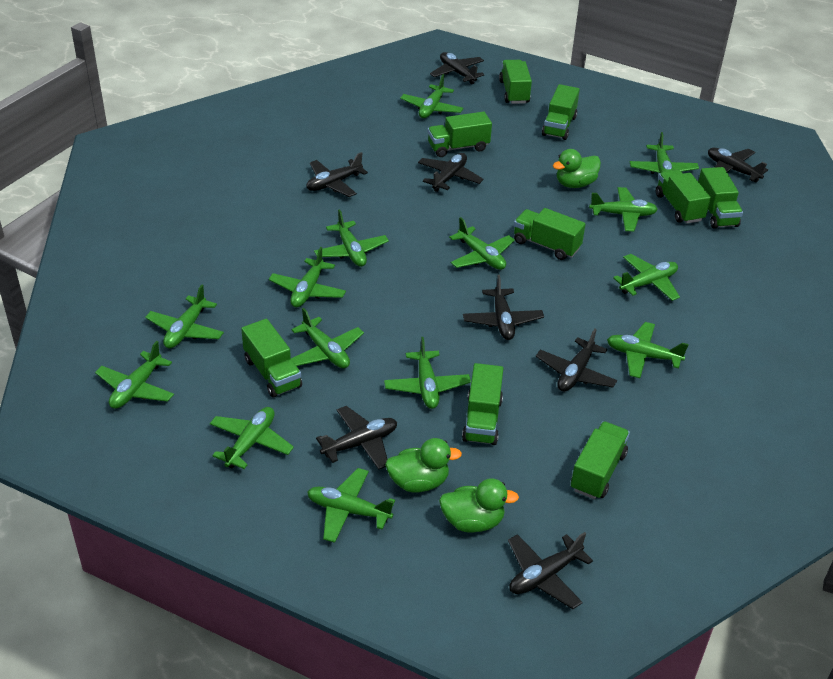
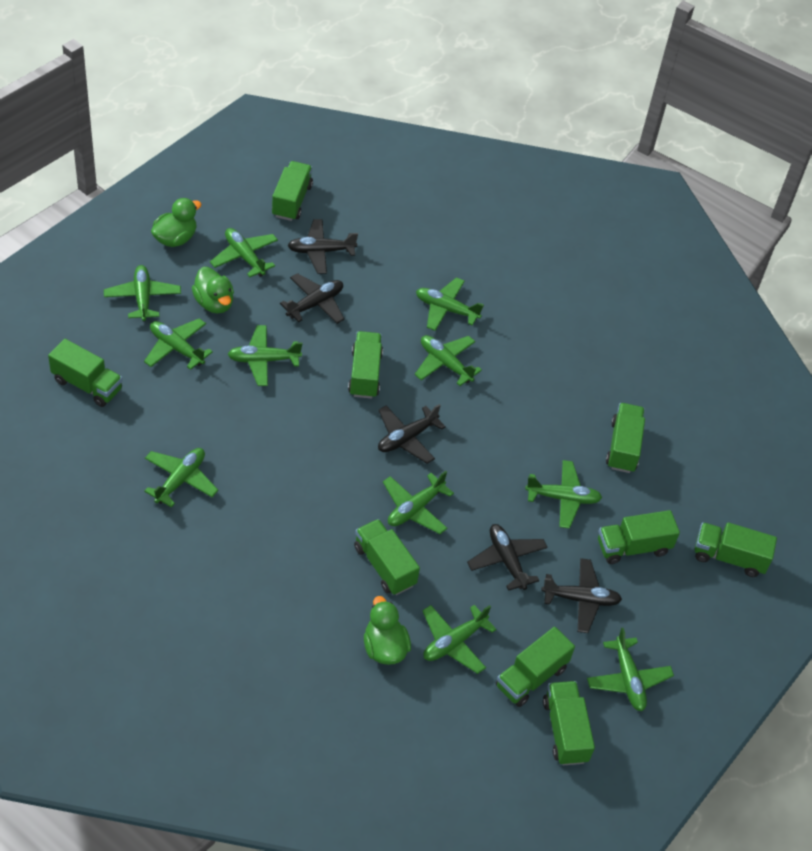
black plane: 8 -> 5
green plane: 14 -> 11

